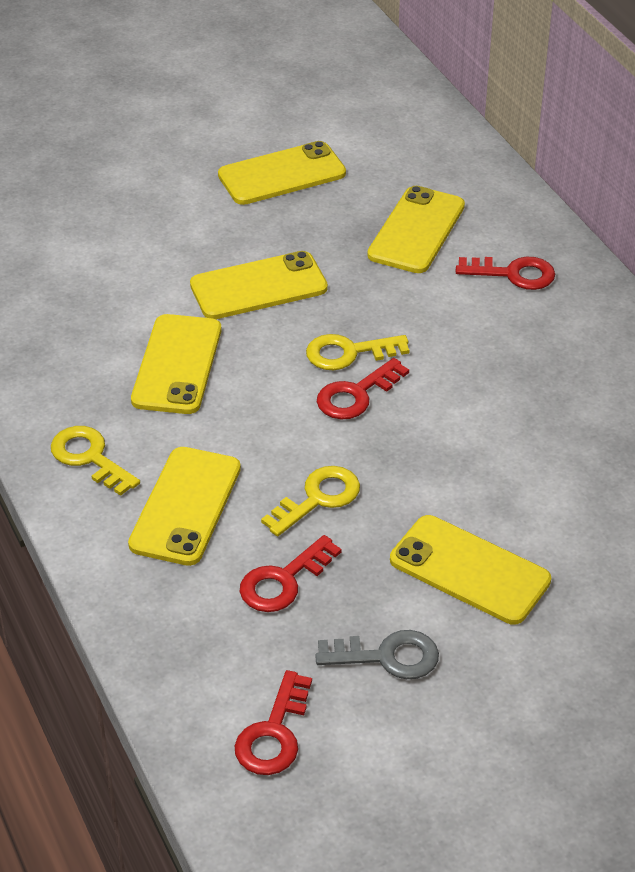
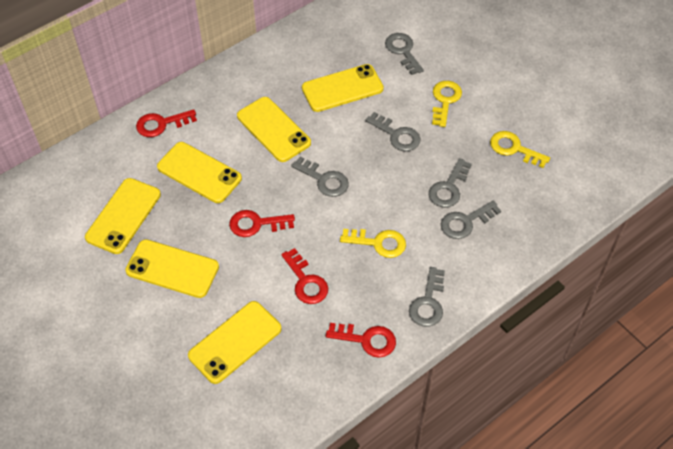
grey key: 1 -> 6

